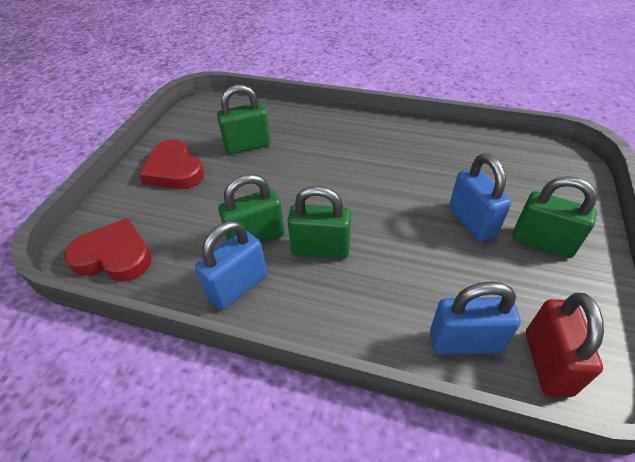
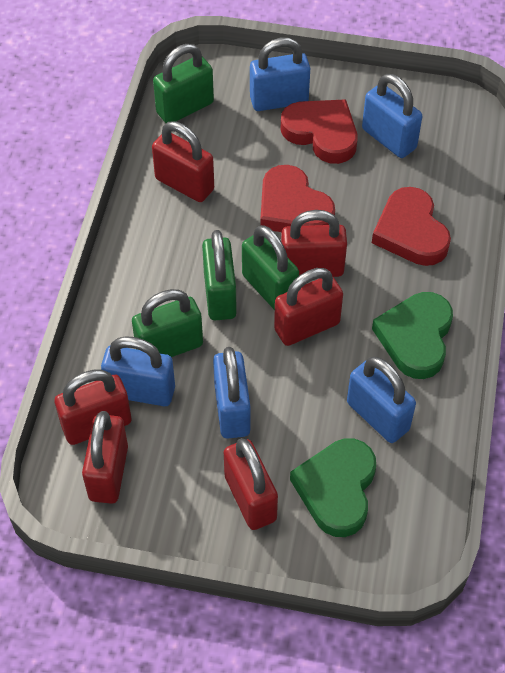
blue padlock: 3 -> 5
green heart: 0 -> 2
red heart: 2 -> 3
red padlock: 1 -> 6

